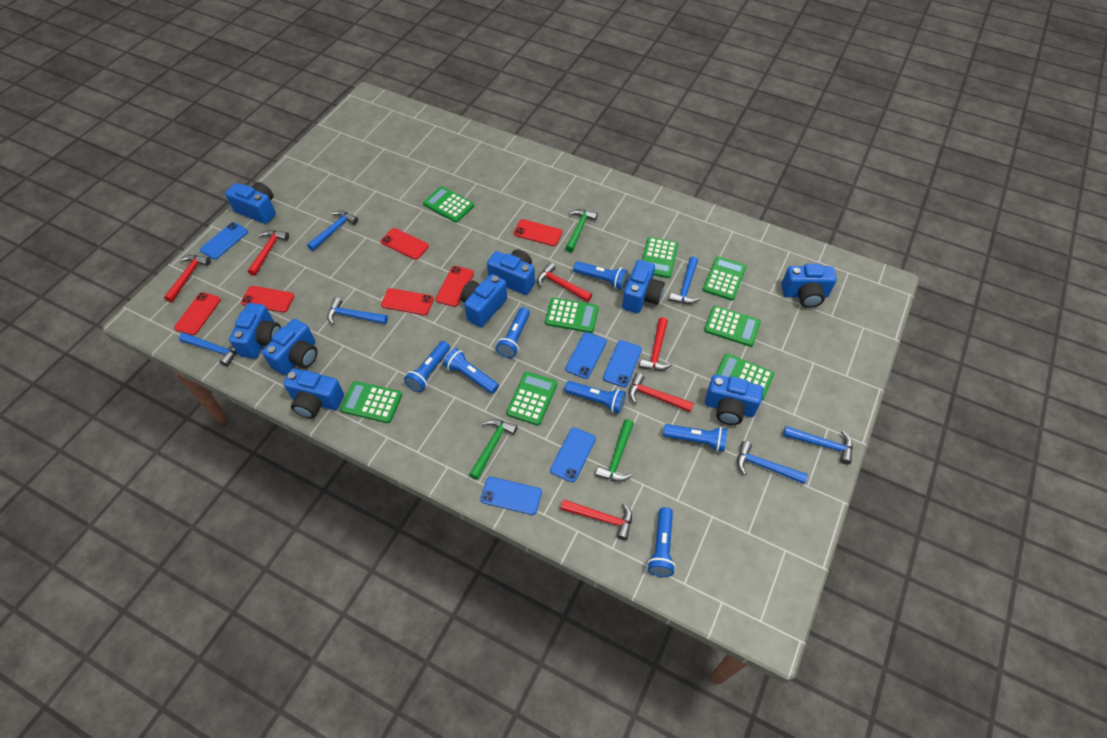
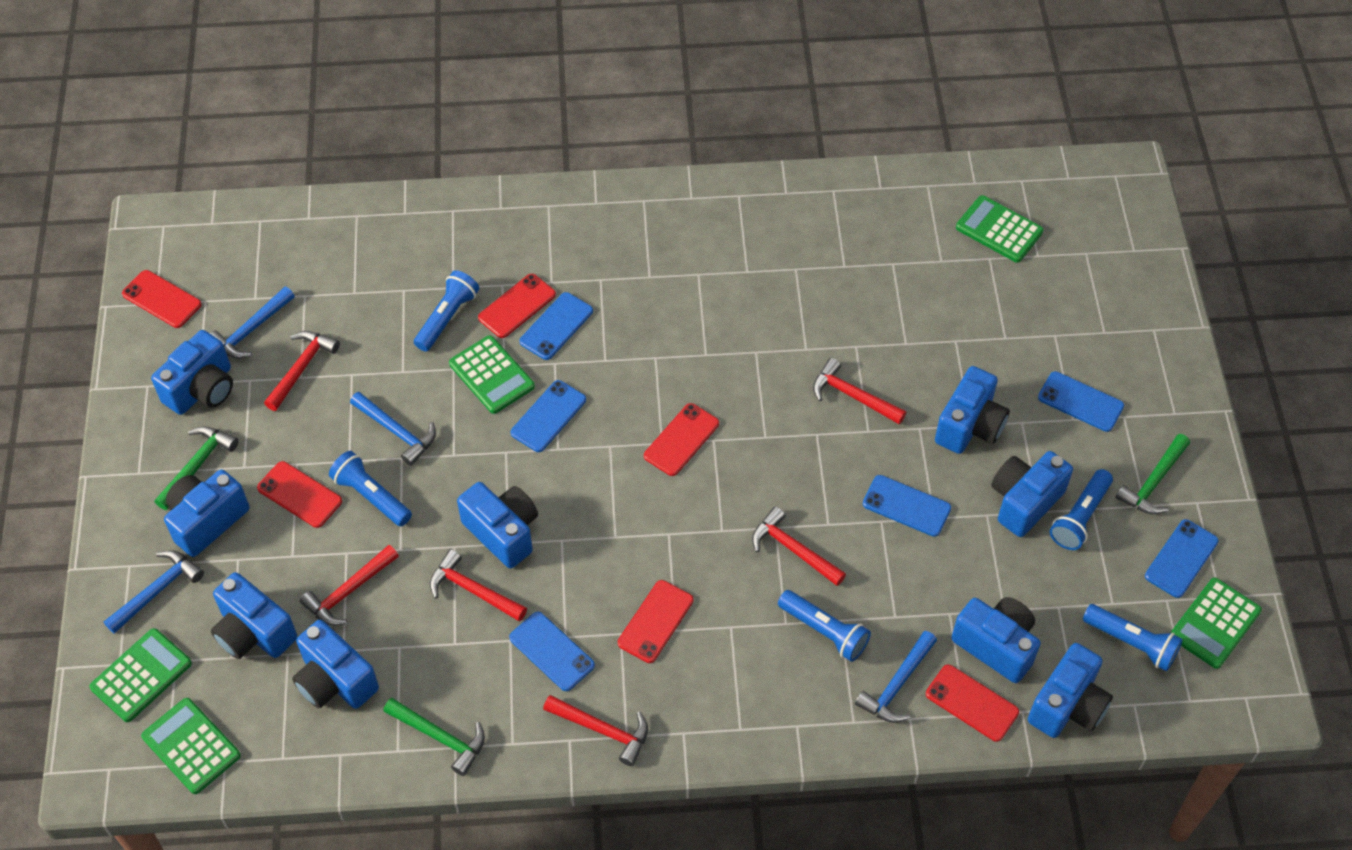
blue flashlight: 7 -> 5
blue hammer: 6 -> 4
blue phone: 5 -> 6
green calculator: 8 -> 5

